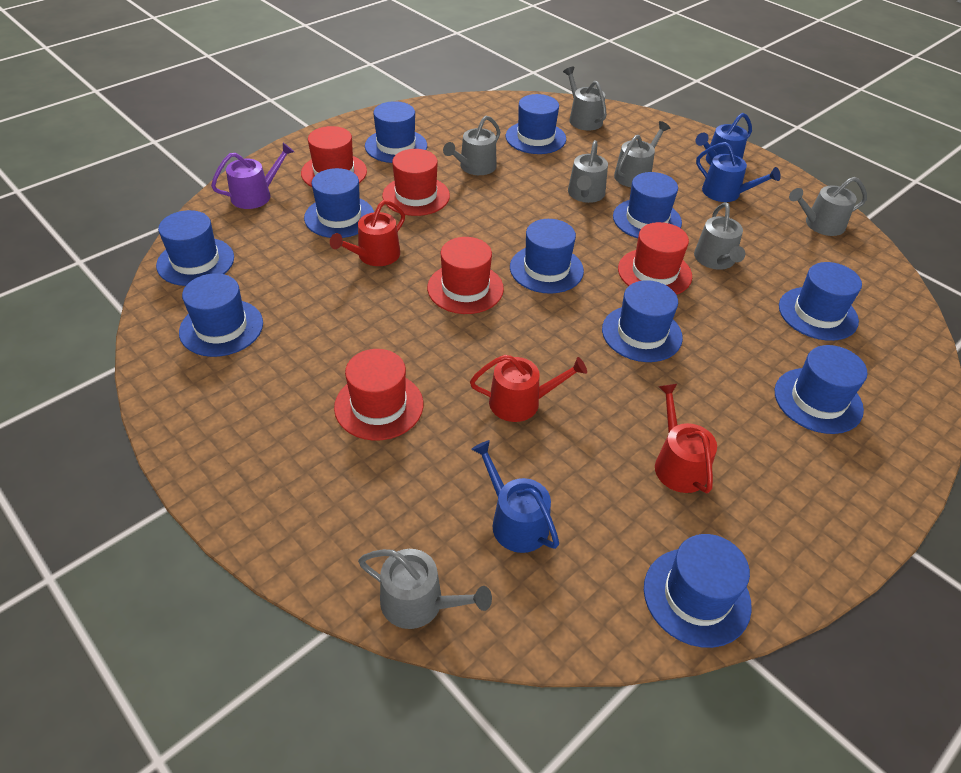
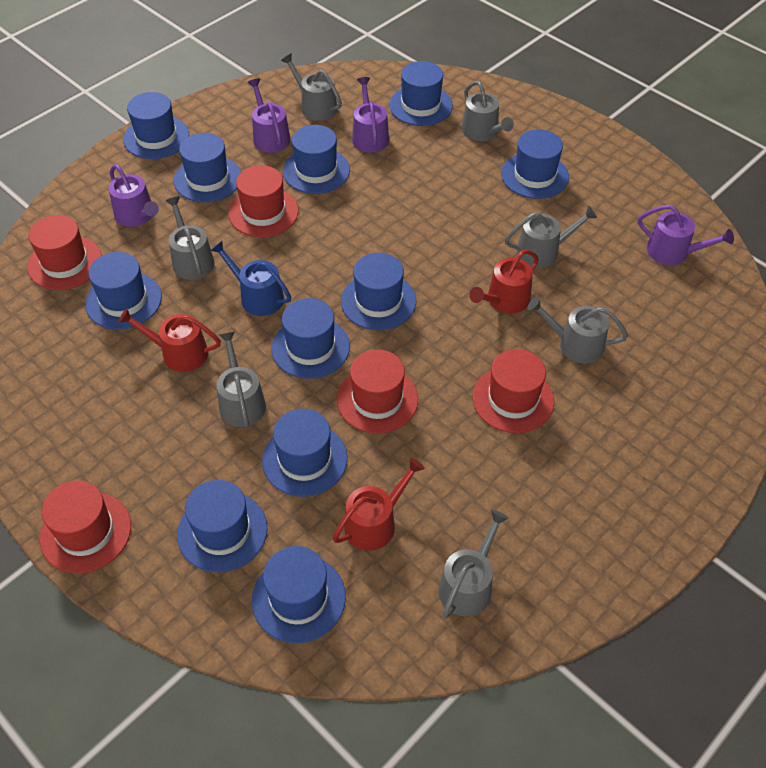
blue watering can: 3 -> 1
purple watering can: 1 -> 4

